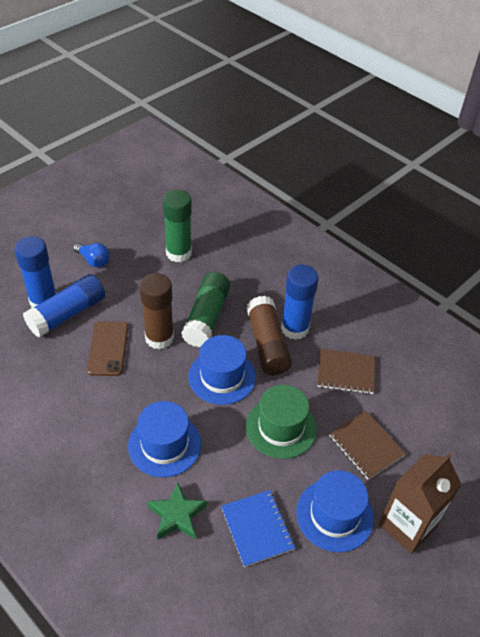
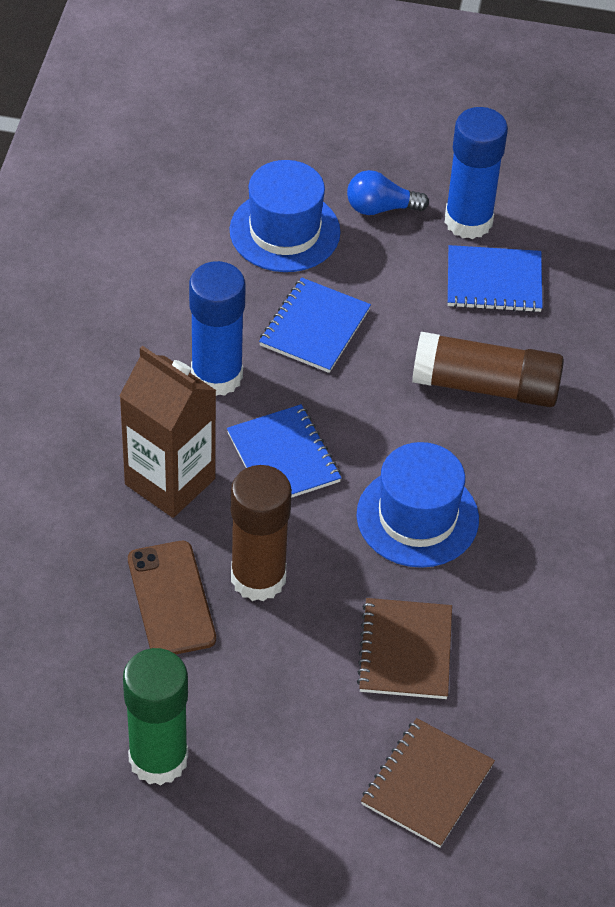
blue glue stick: 3 -> 2
blue hat: 3 -> 2
blue notebook: 1 -> 3
green glue stick: 2 -> 1
green hat: 1 -> 0
green star: 1 -> 0

